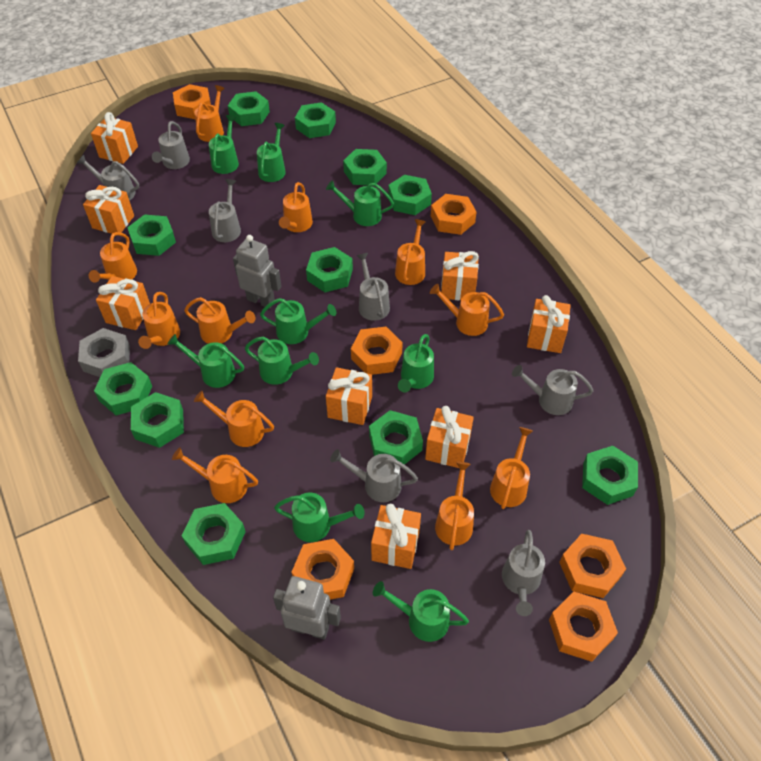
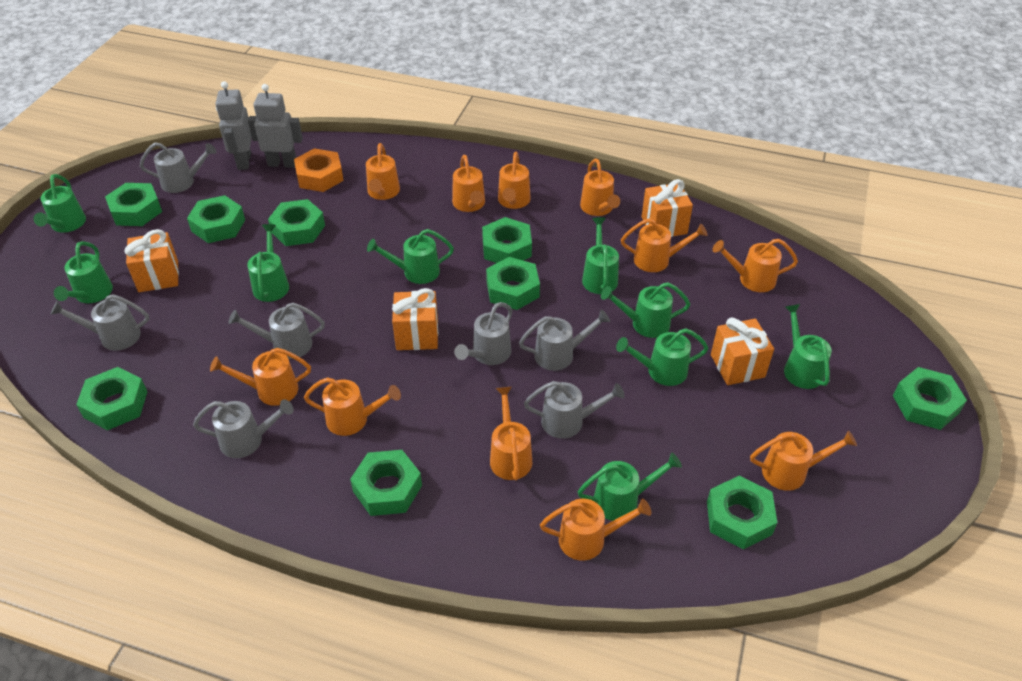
green nut: 11 -> 9
grey nut: 1 -> 0
orange gift: 8 -> 4
orange nut: 6 -> 1

